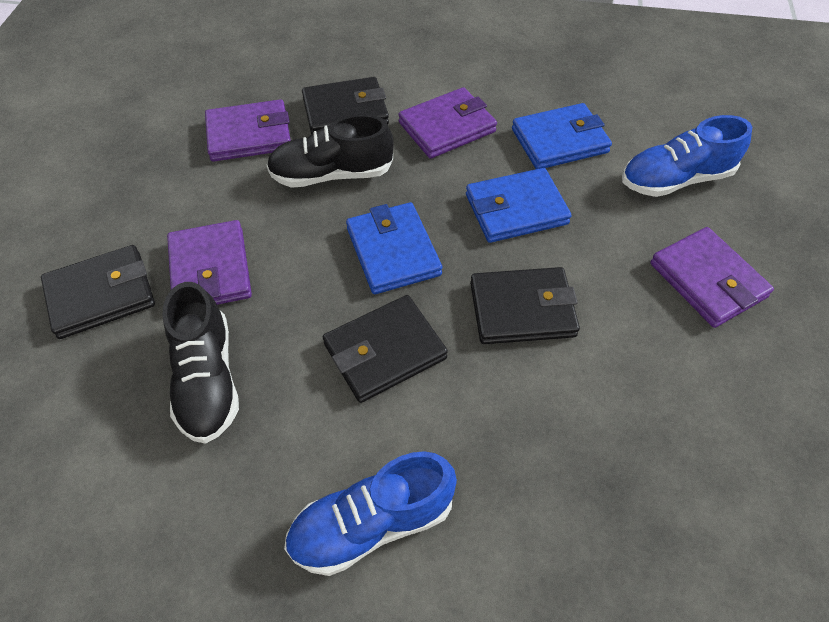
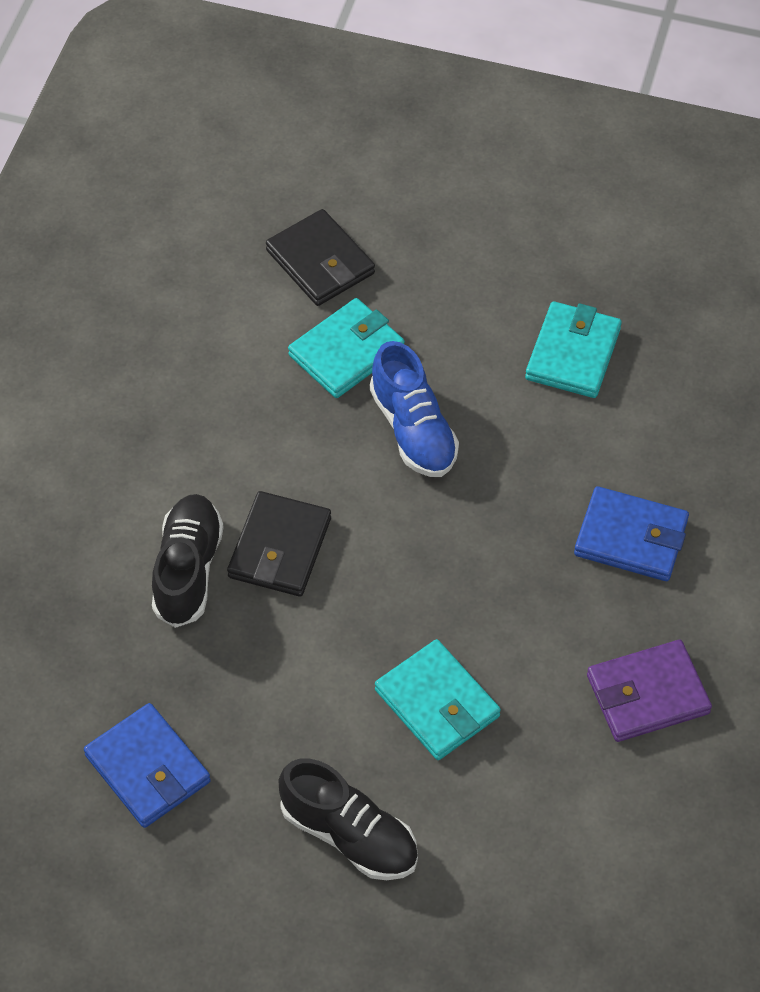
black wallet: 4 -> 2
blue shoe: 2 -> 1
blue wallet: 3 -> 2
purple wallet: 4 -> 1
turquoise wallet: 0 -> 3

